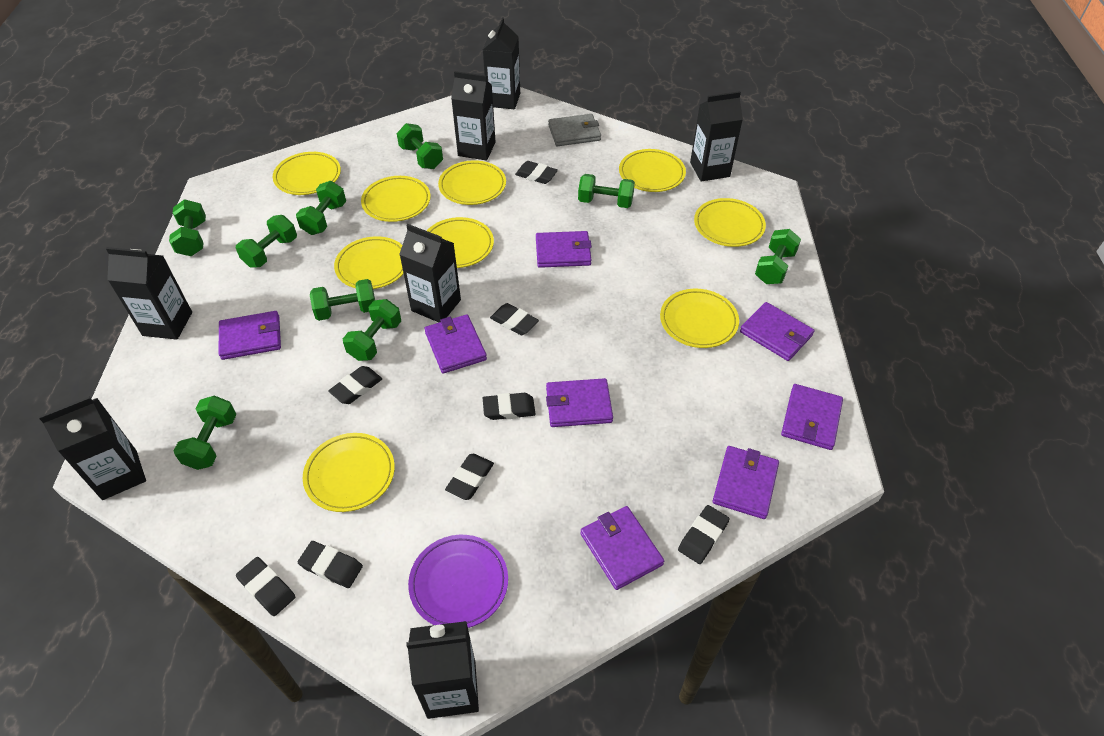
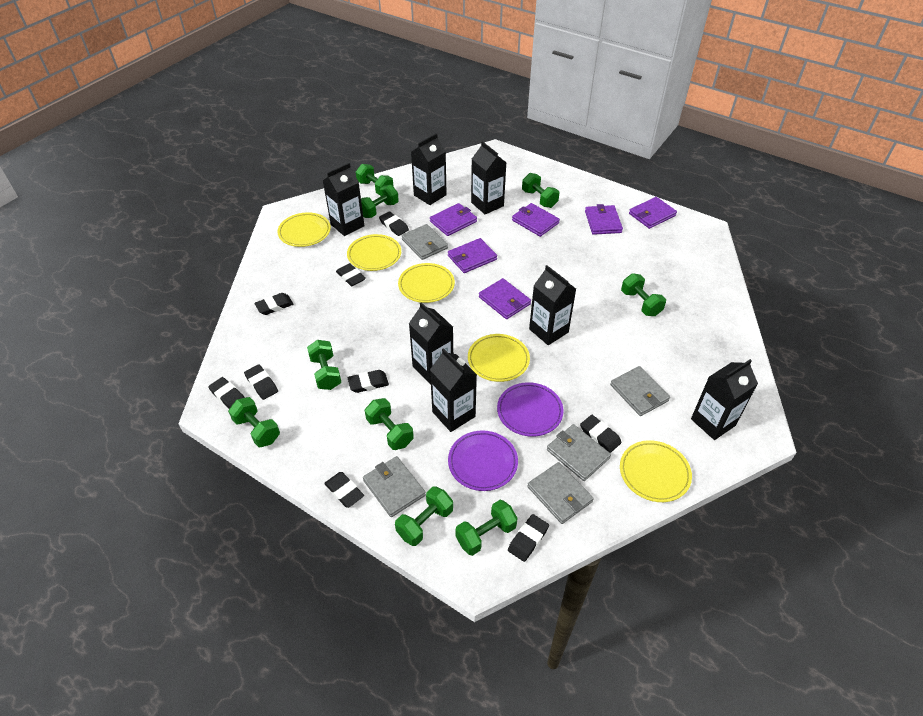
black eraser: 8 -> 9
grey wallet: 1 -> 5
purple plate: 1 -> 2
purple wallet: 8 -> 6
yellow plate: 9 -> 5

